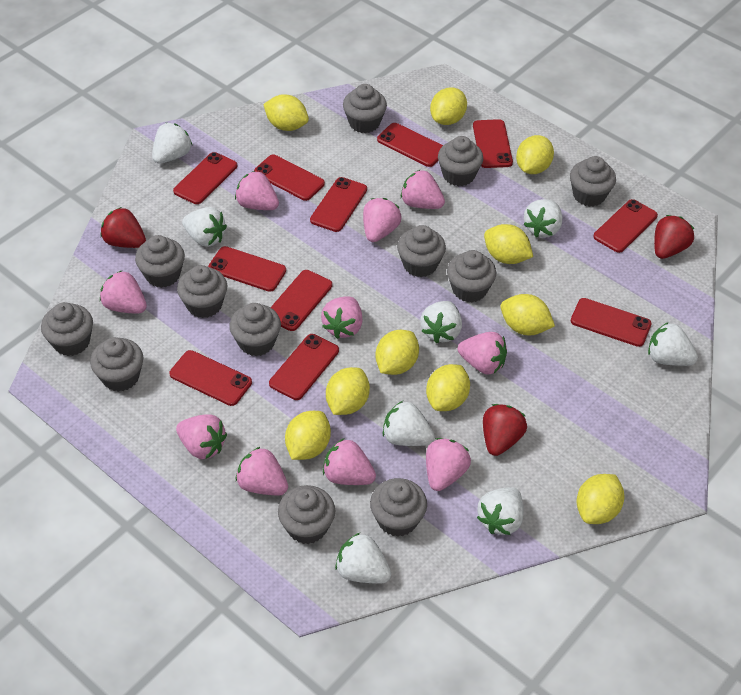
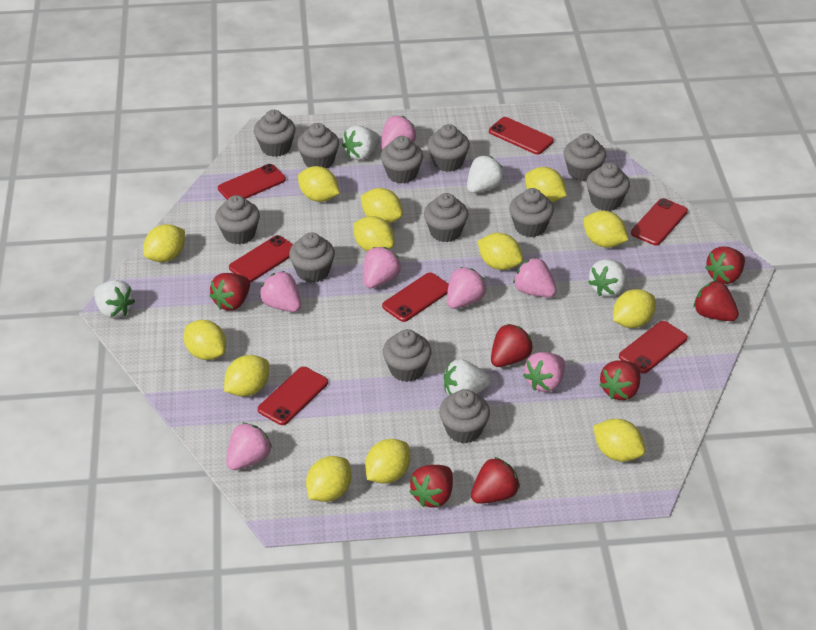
pink strawberry: 10 -> 7
red phone: 11 -> 7
red strawberry: 3 -> 7
white strawberry: 8 -> 5
yellow lemon: 10 -> 13

